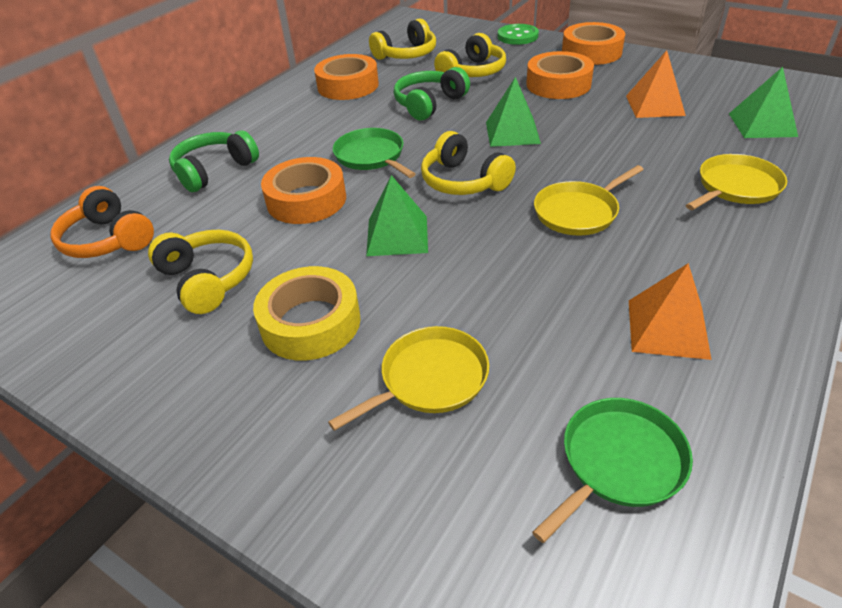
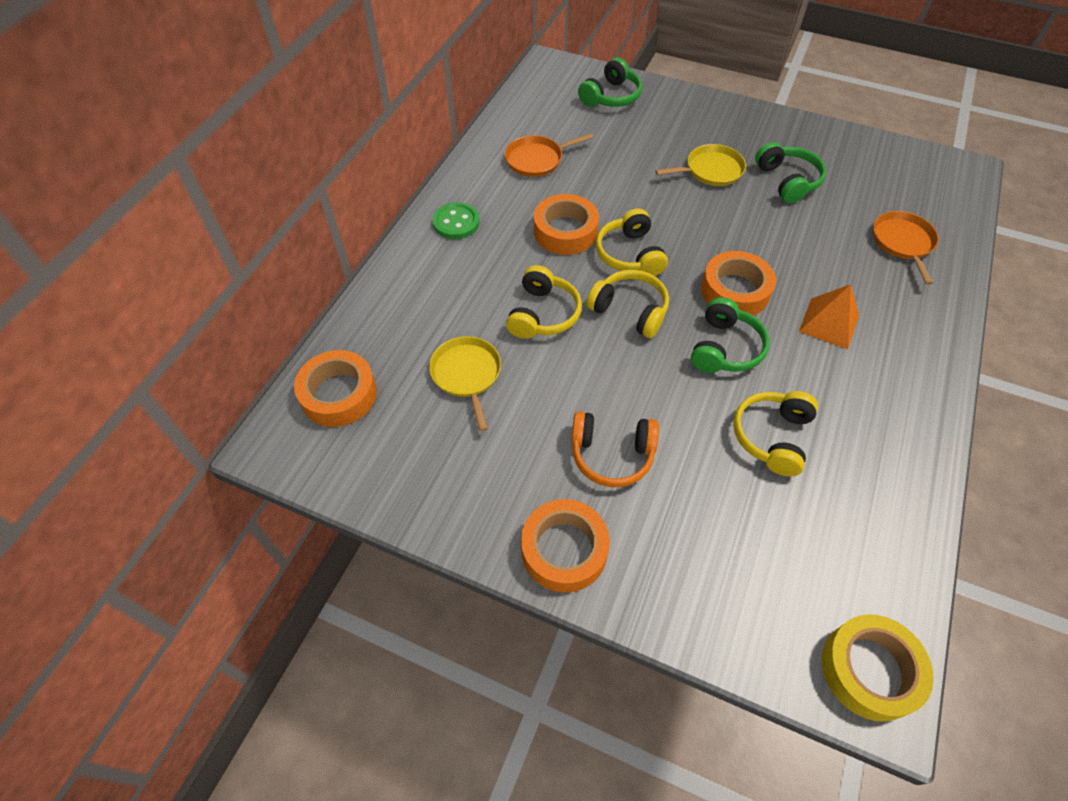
green headphones: 2 -> 3
green pan: 2 -> 0
green pyramid: 3 -> 0
orange pan: 0 -> 2
orange pyramid: 2 -> 1
yellow pan: 3 -> 2

